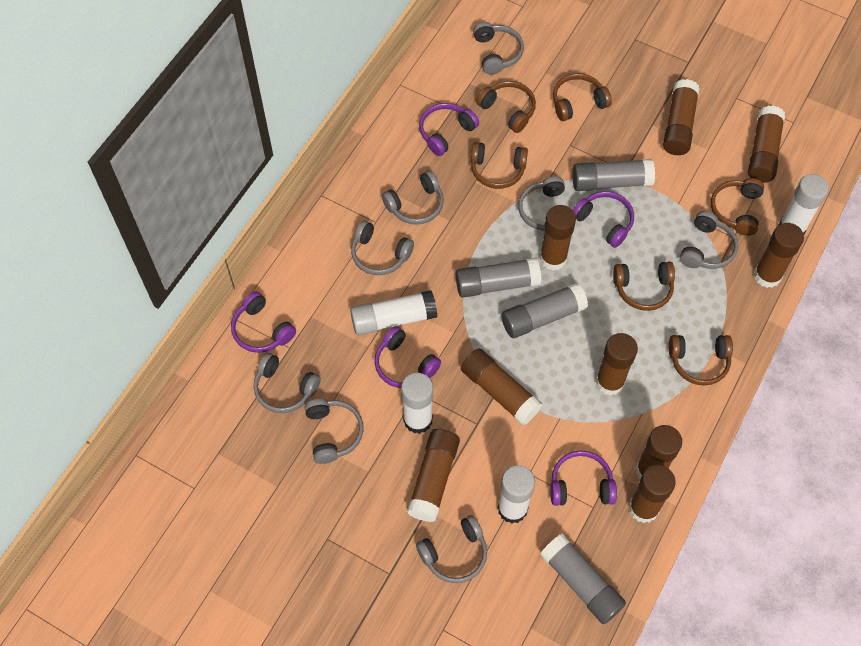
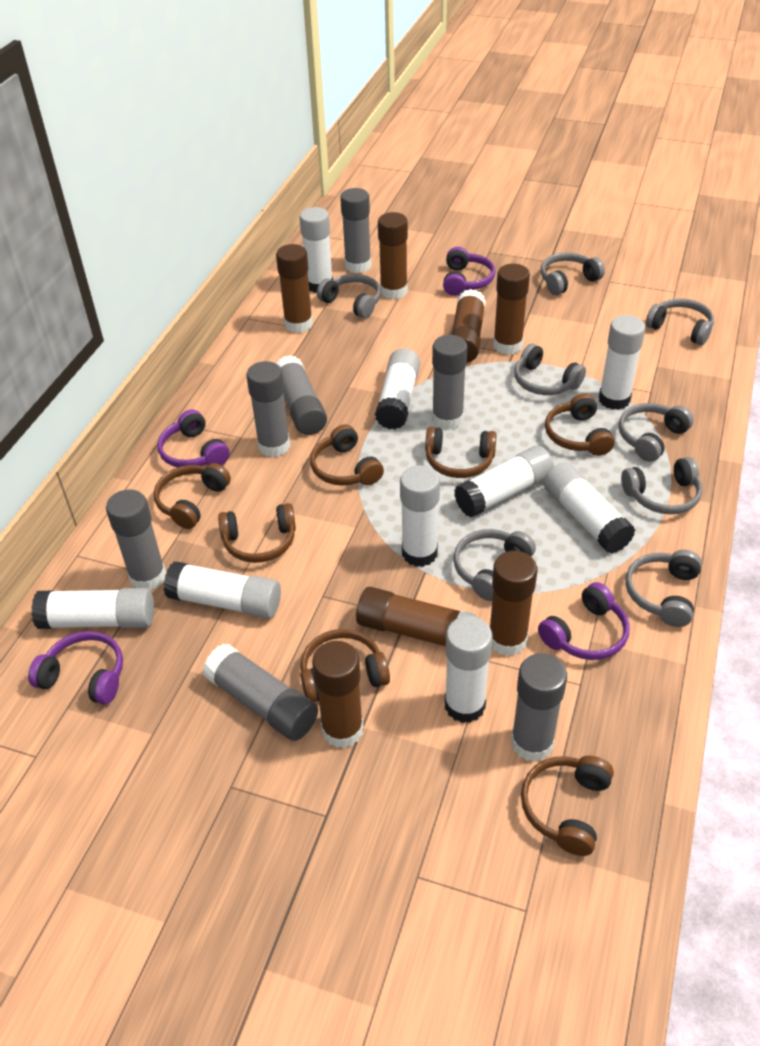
brown glue stick: 9 -> 7
brown headphones: 6 -> 7
grey glue stick: 4 -> 7
purple headphones: 5 -> 4
white glue stick: 4 -> 9

